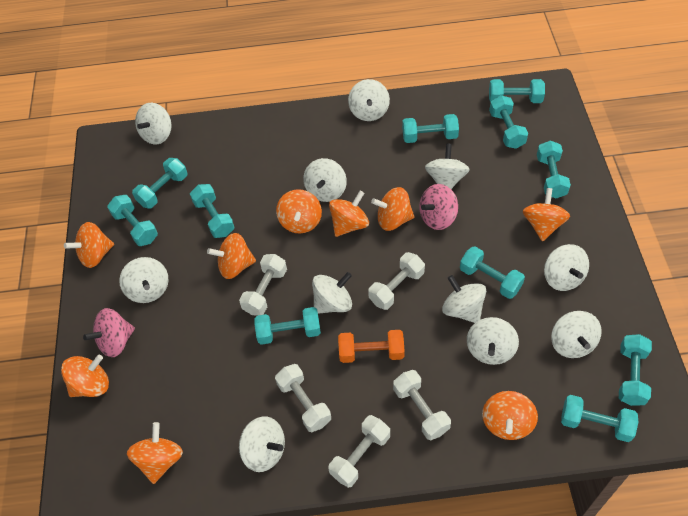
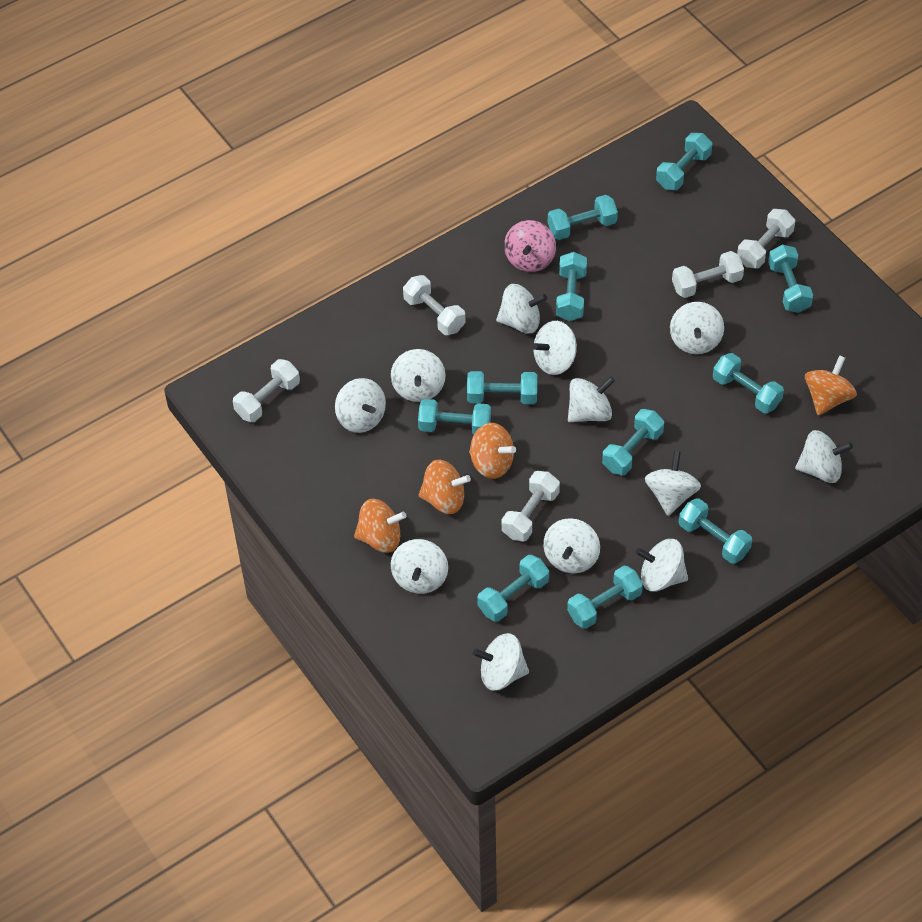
orange dumbbell: 1 -> 0
orange spinning top: 9 -> 4
pink spinning top: 2 -> 1
white spinning top: 11 -> 12

